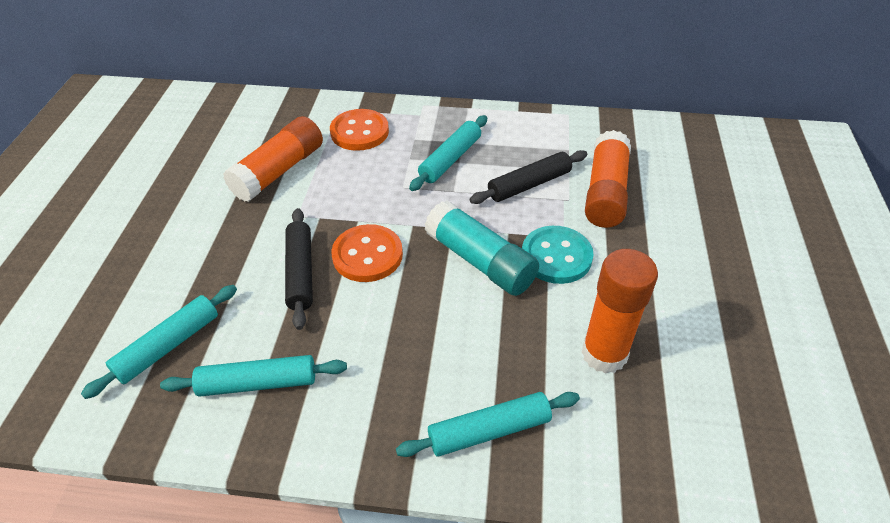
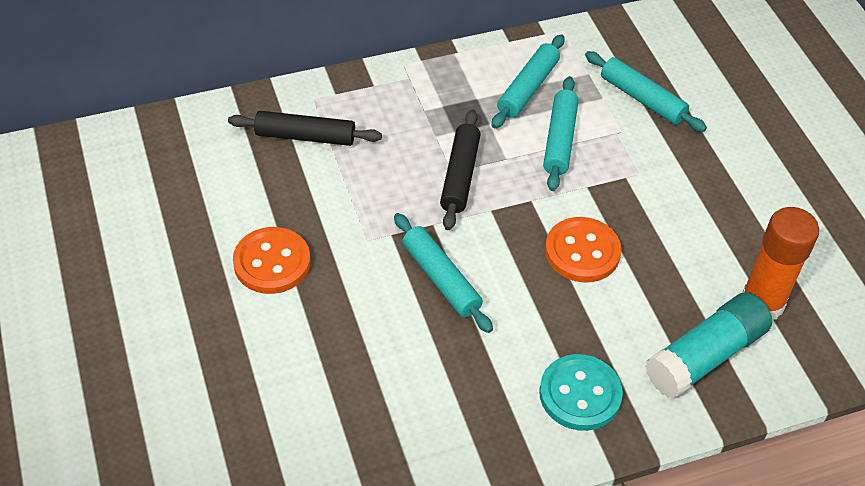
orange glue stick: 3 -> 1

